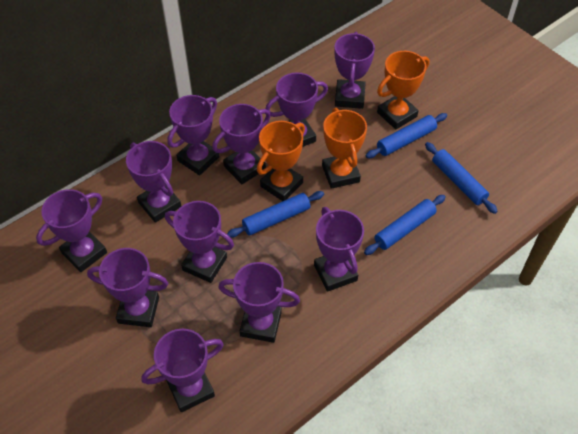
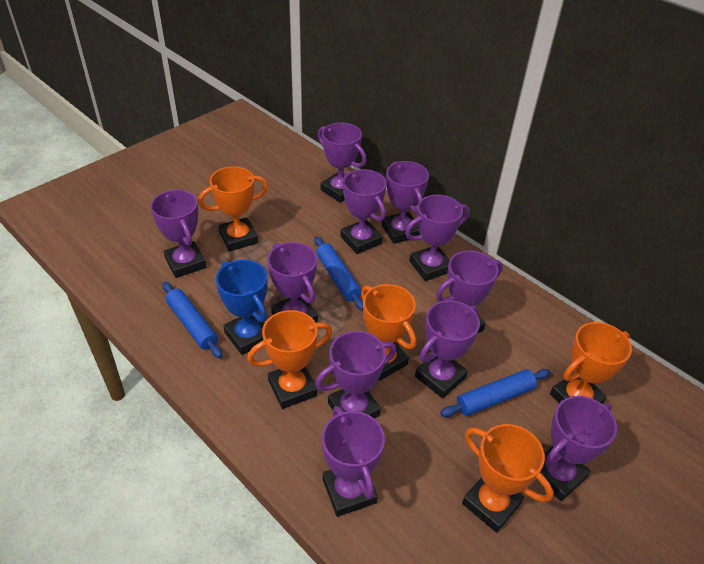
blue rolling pin: 4 -> 3
blue trophy: 0 -> 1
orange trophy: 3 -> 5

